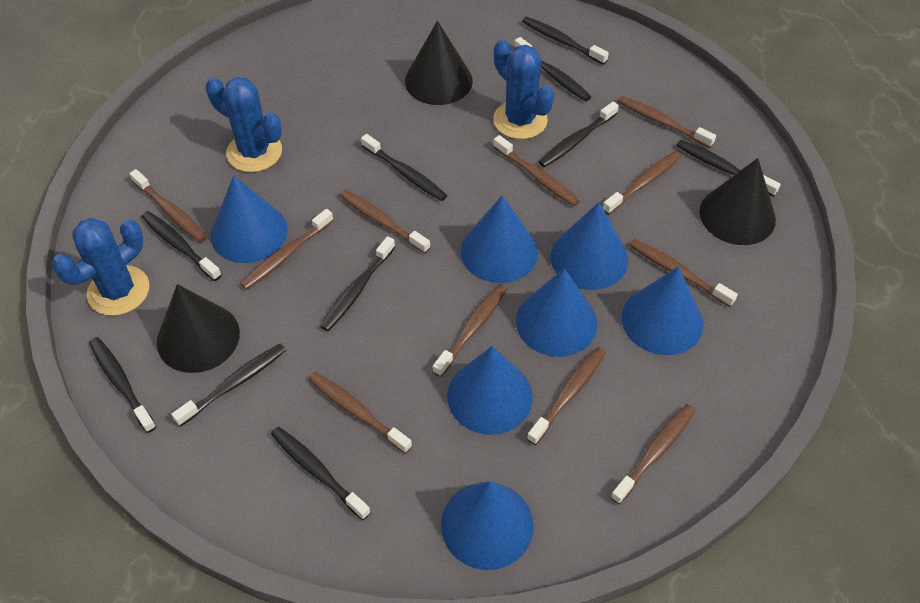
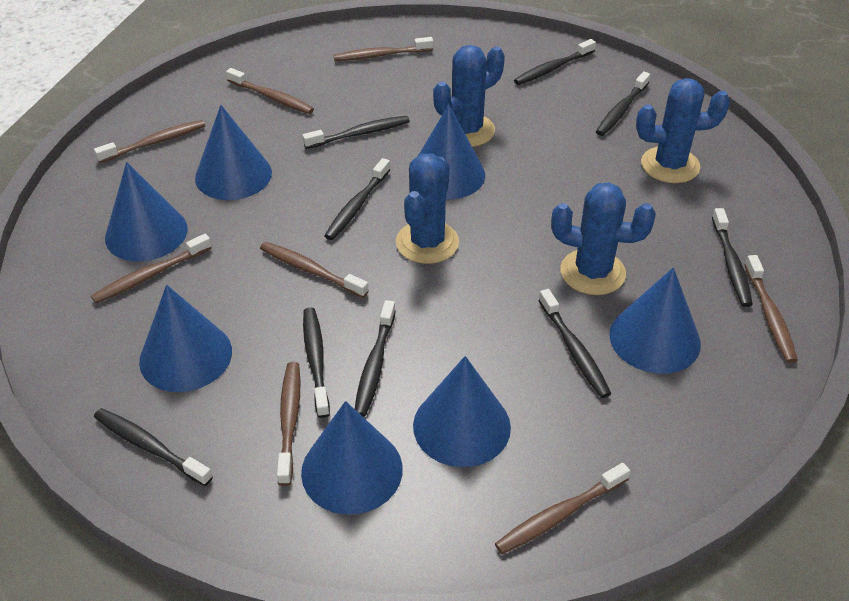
black cone: 3 -> 0
black toothbrush: 10 -> 9
blue cactus: 3 -> 4
brown toothbrush: 11 -> 8

